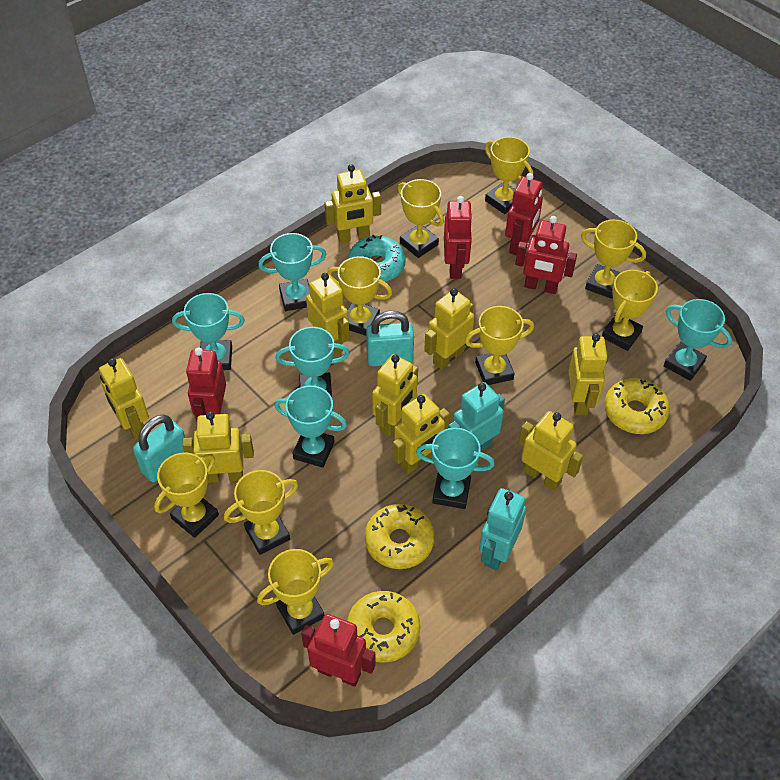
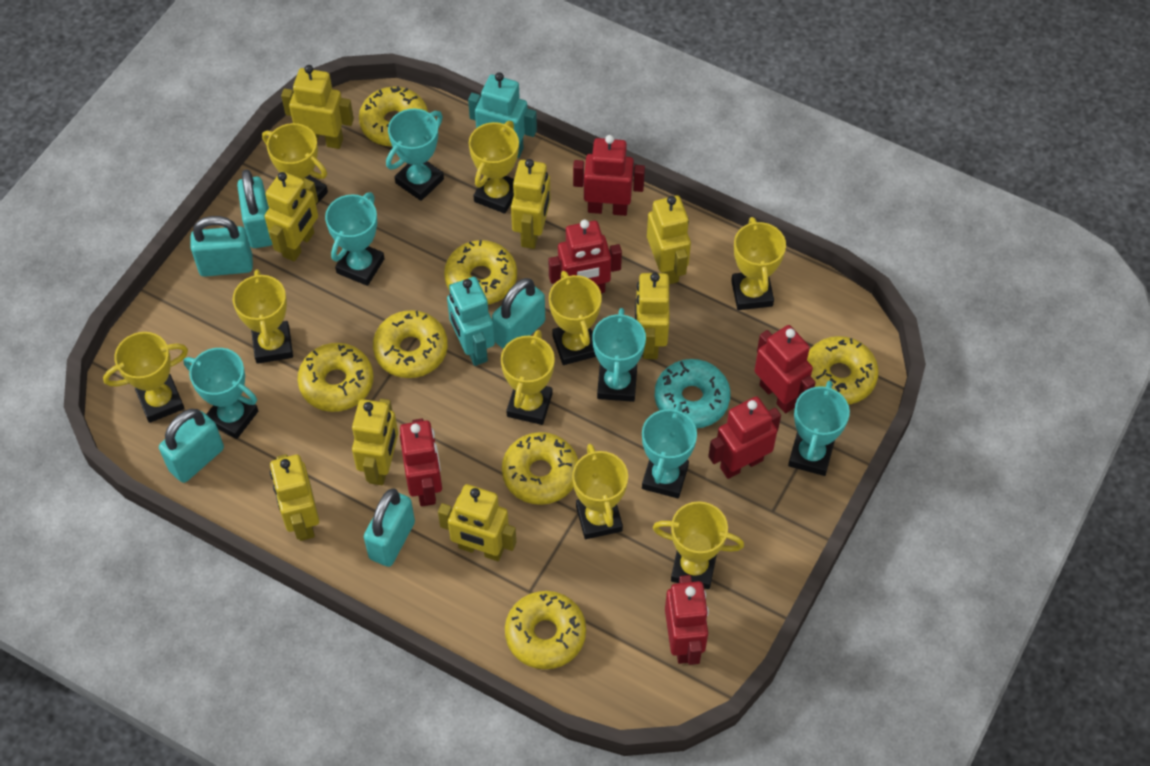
red robot: 5 -> 6
turquoise padlock: 2 -> 5
yellow donut: 3 -> 7
yellow robot: 9 -> 8

